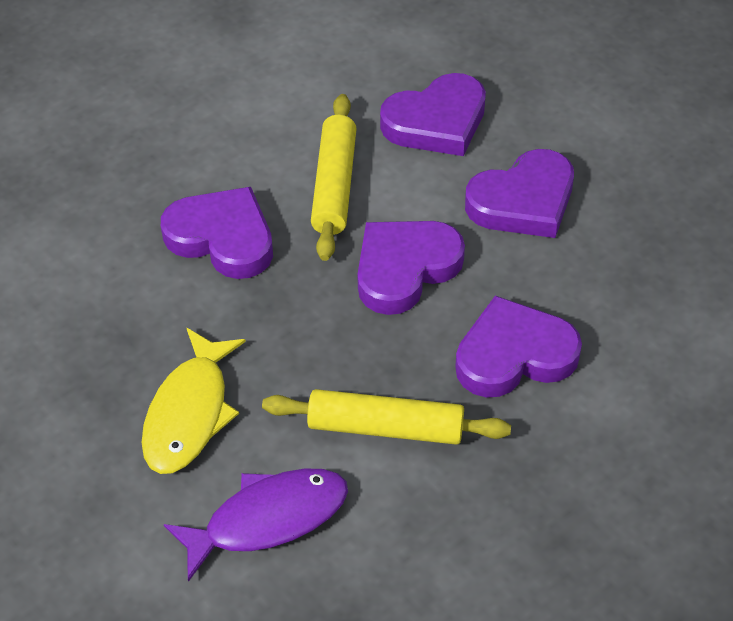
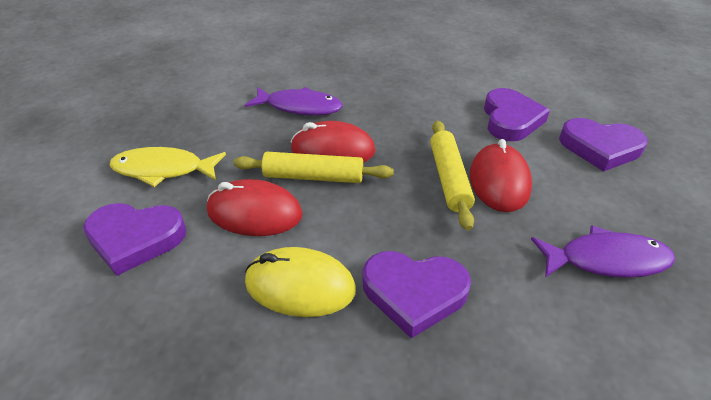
purple fish: 1 -> 2
purple heart: 5 -> 4
red mouse: 0 -> 3
yellow mouse: 0 -> 1

